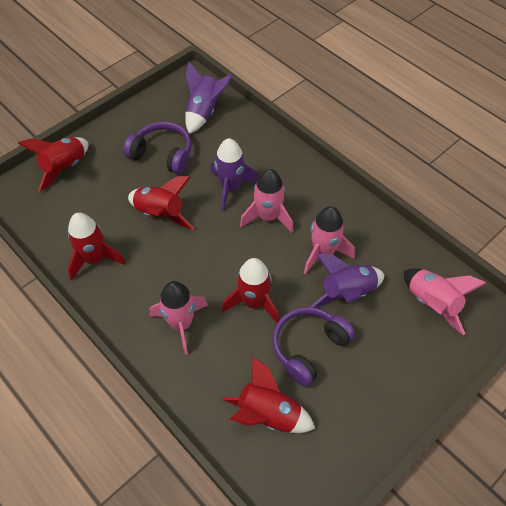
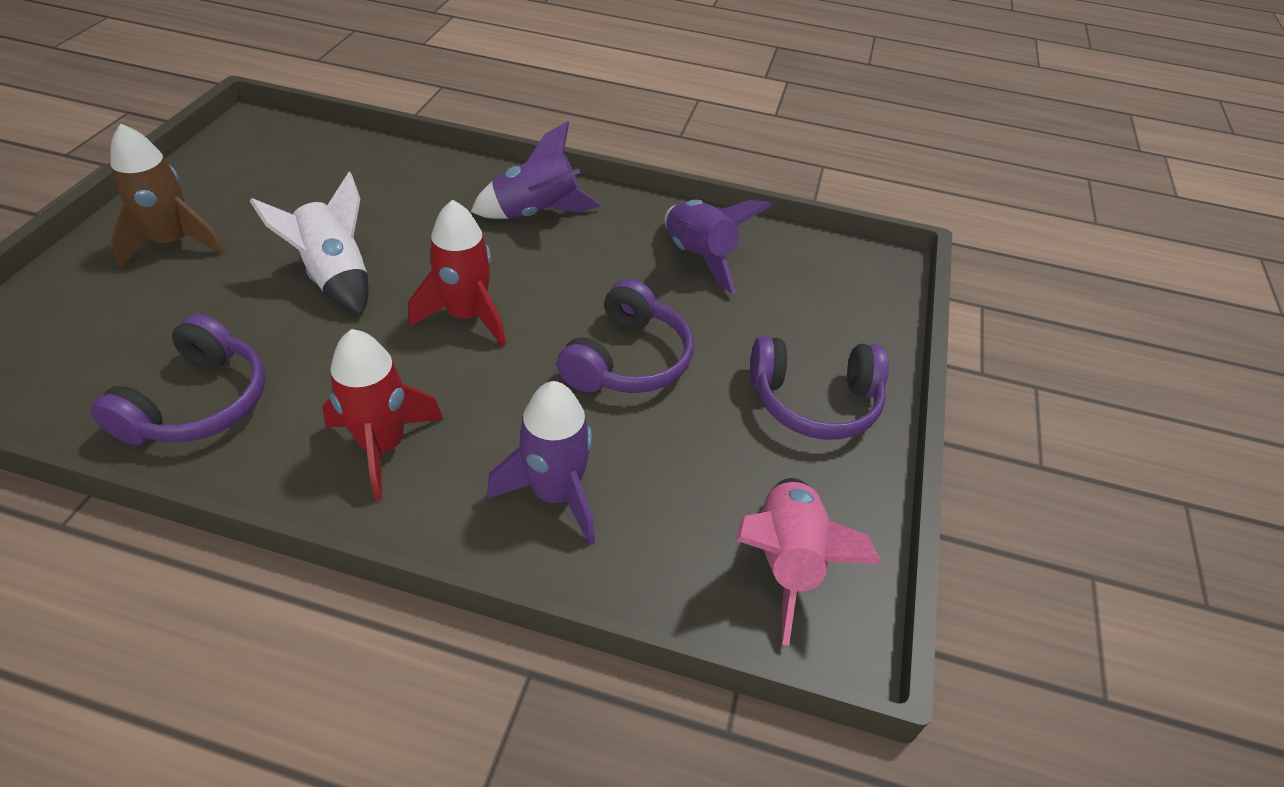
brown rocket: 0 -> 1
pink rocket: 4 -> 1
purple headphones: 2 -> 3
red rocket: 5 -> 2
white rocket: 0 -> 1

